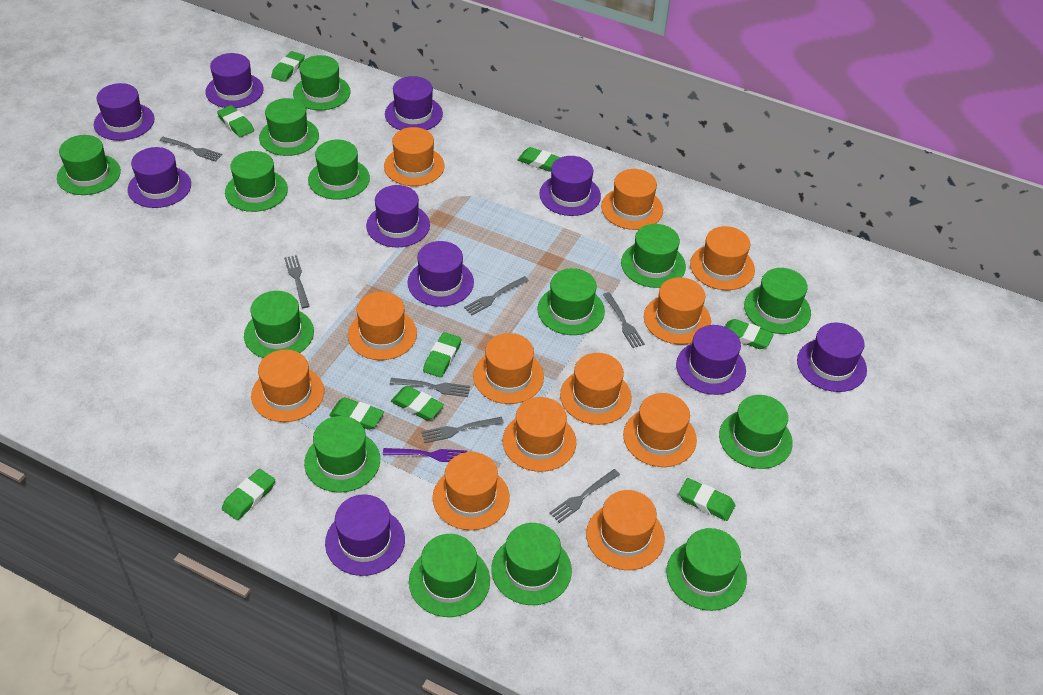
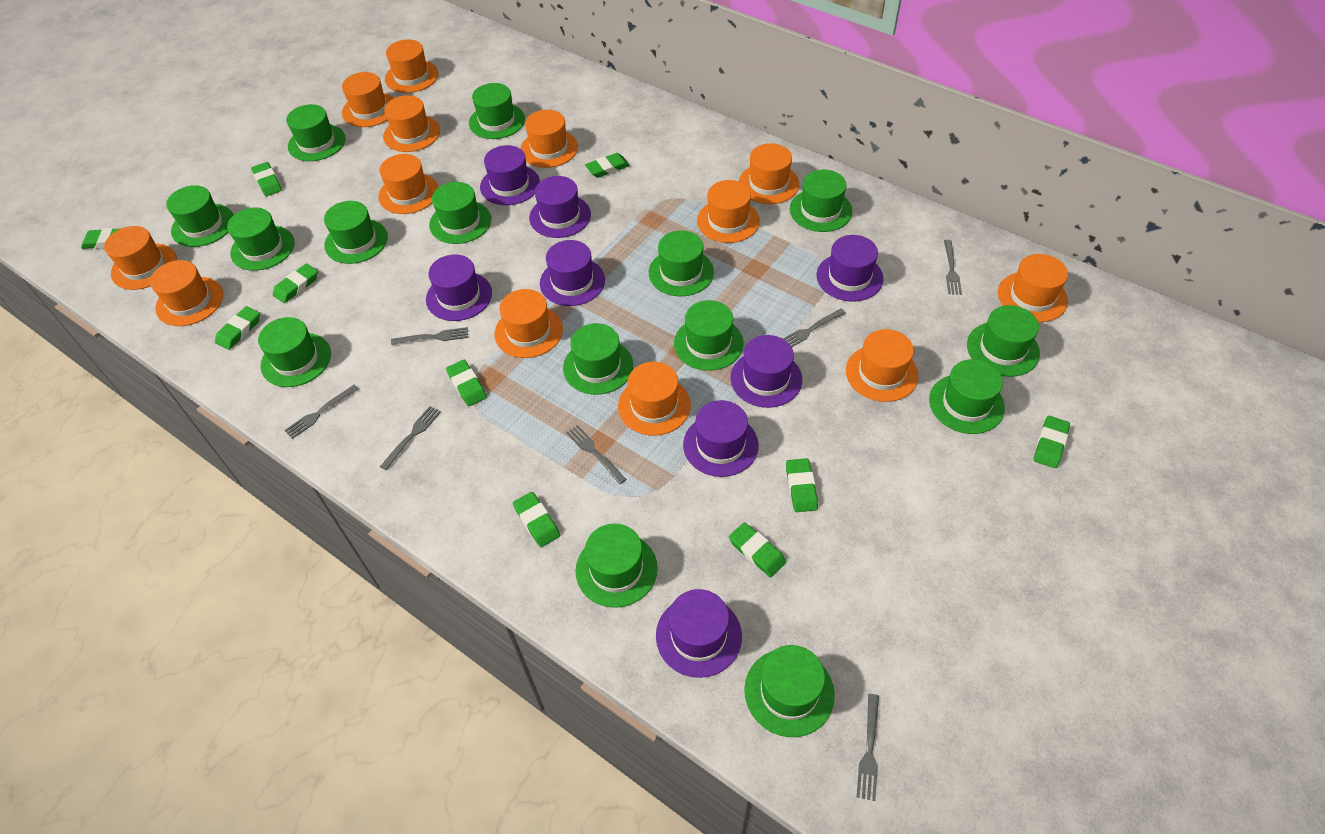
green eraser: 9 -> 10
green hat: 14 -> 15
orange hat: 12 -> 13
purple fork: 1 -> 0
purple hat: 10 -> 8

